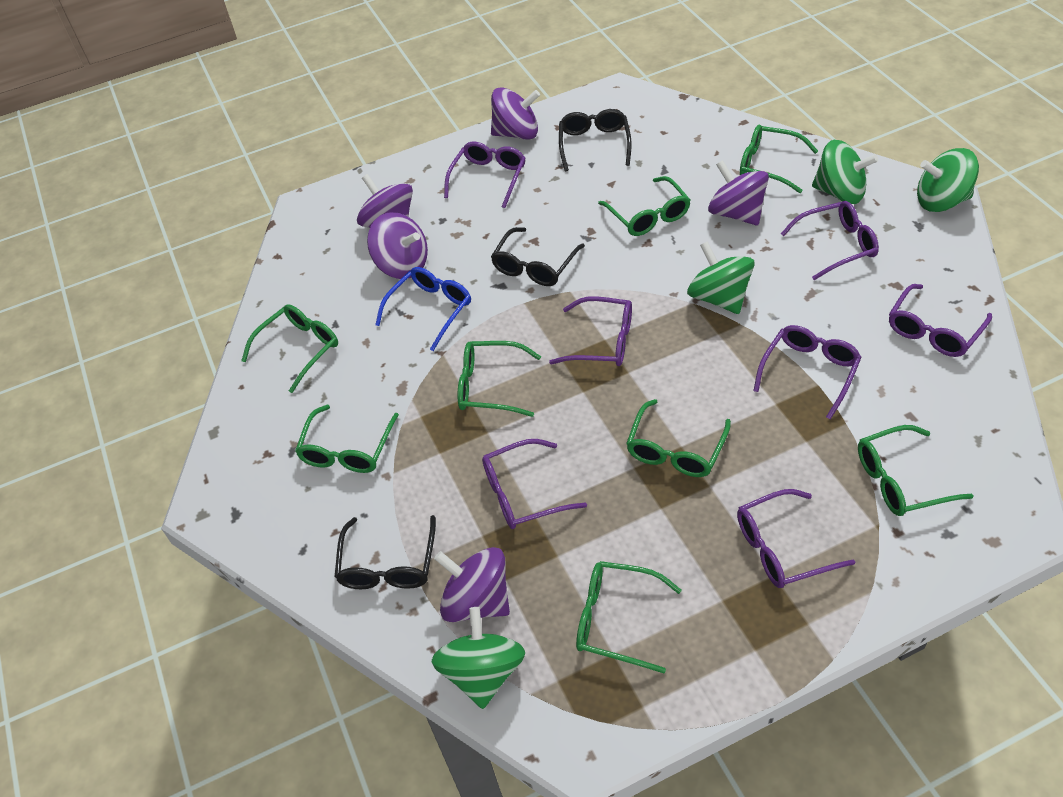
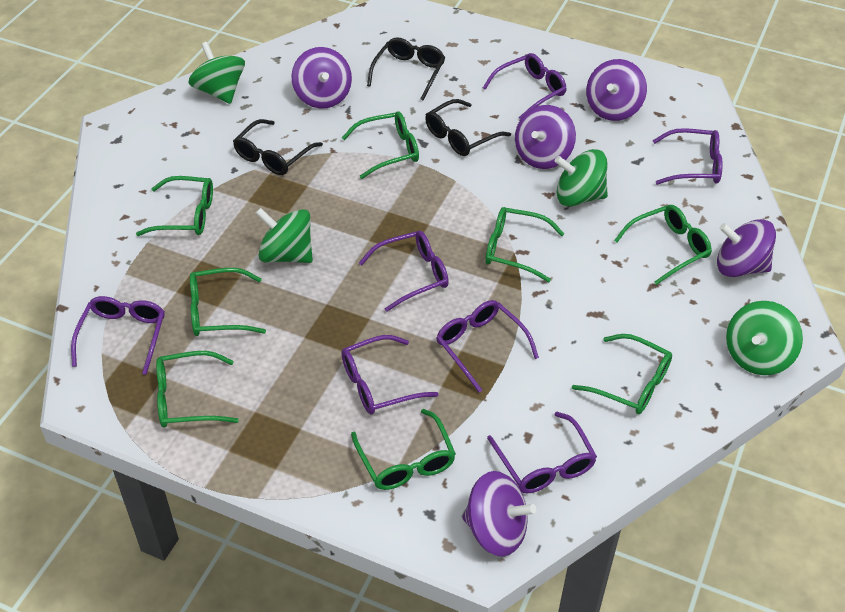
blue glasses: 1 -> 0

